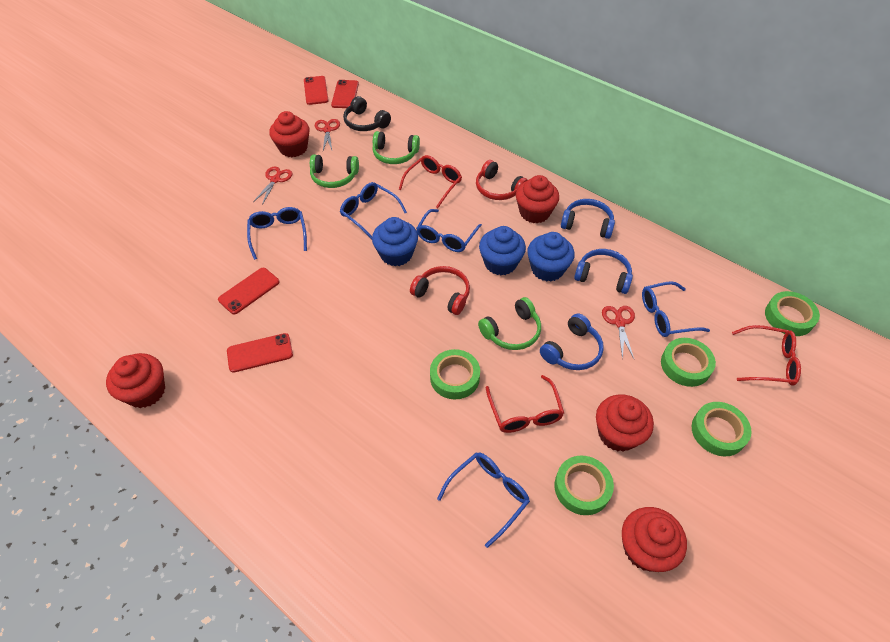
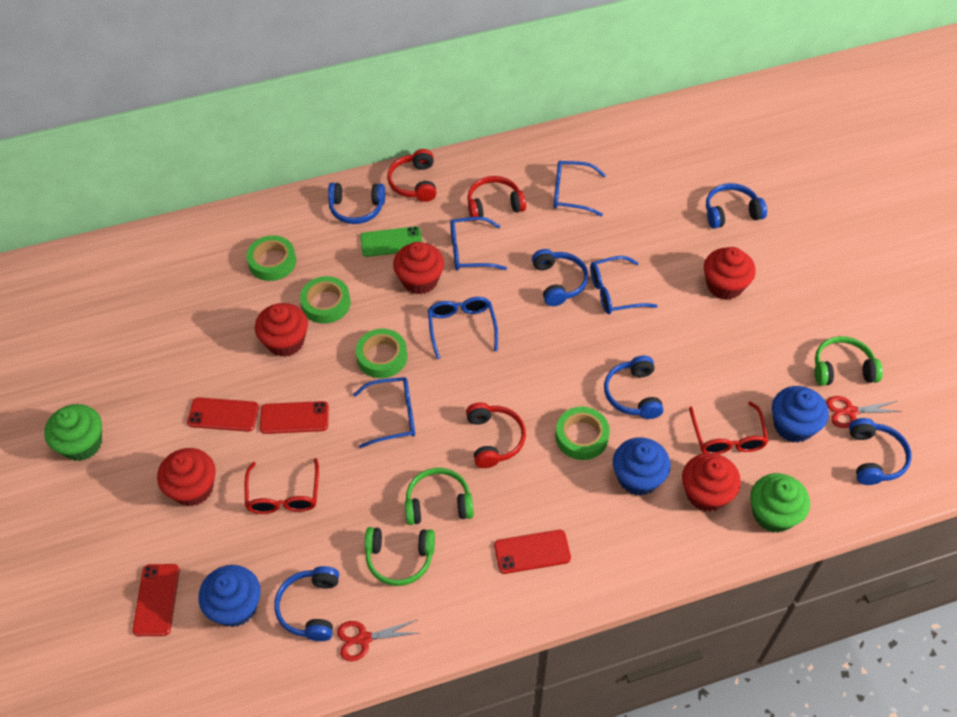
black headphones: 1 -> 0
blue headphones: 3 -> 6
green cupcake: 0 -> 2
green phone: 0 -> 1
green tape: 5 -> 4
red glasses: 3 -> 2
red headphones: 2 -> 3
red scissors: 3 -> 2

